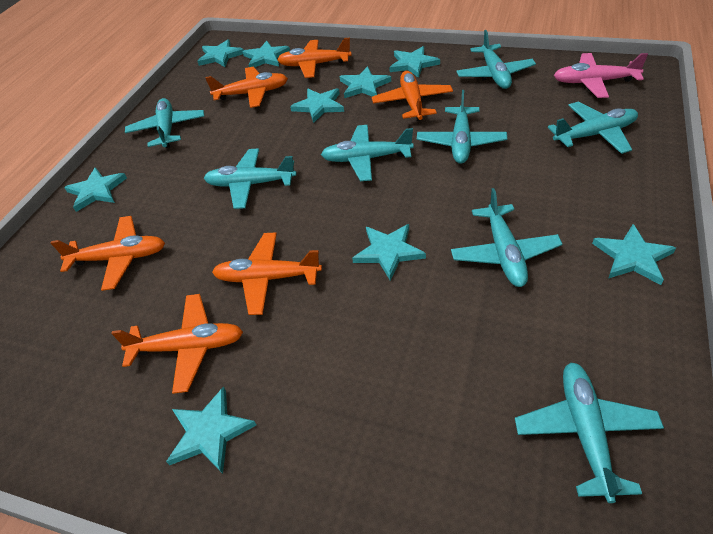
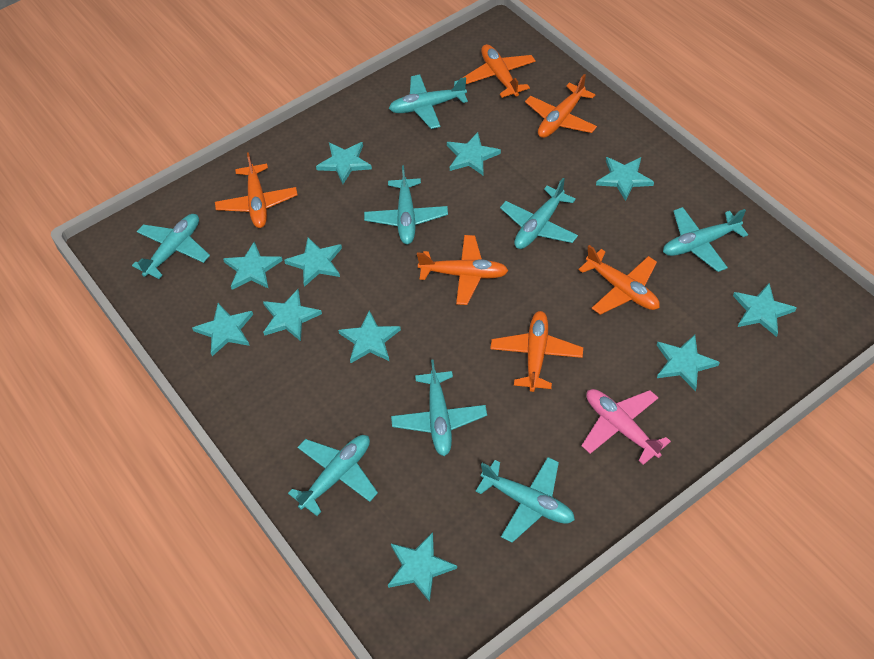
turquoise star: 9 -> 11

